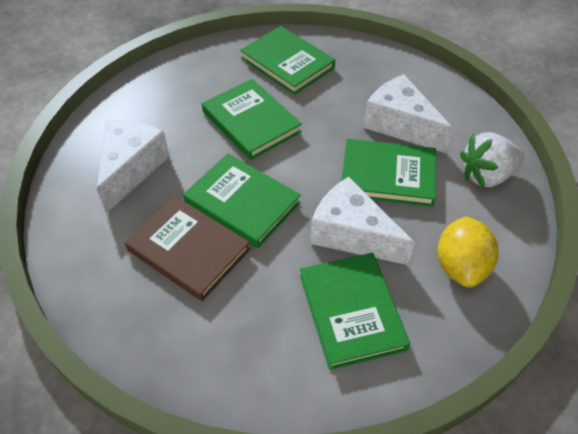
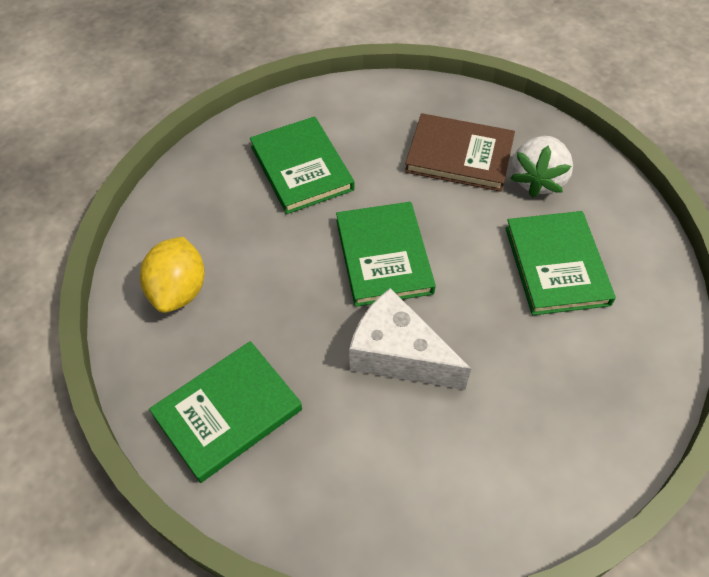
green book: 5 -> 4
white cheese: 3 -> 1

